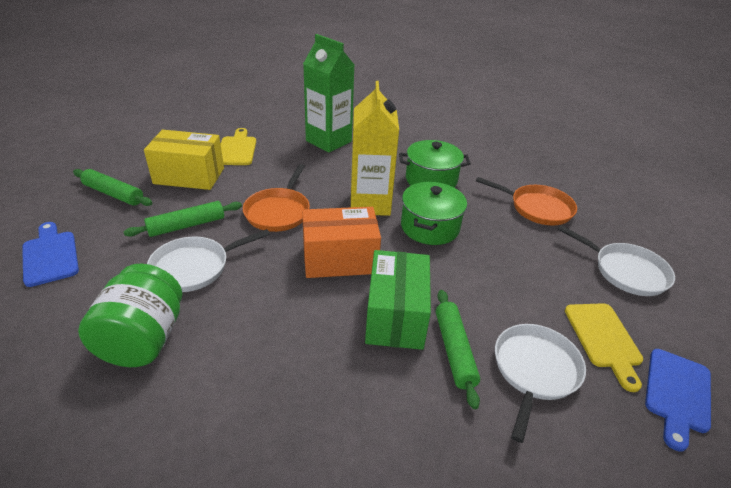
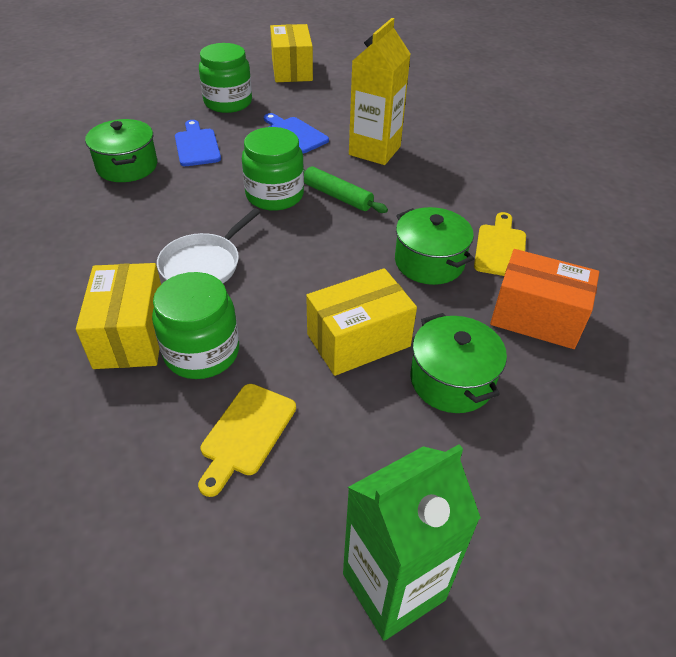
green box: 1 -> 0
green jar: 1 -> 3
green pot: 2 -> 3
green rolling pin: 3 -> 1
orange pan: 2 -> 0
white pan: 3 -> 1
yellow box: 1 -> 3

